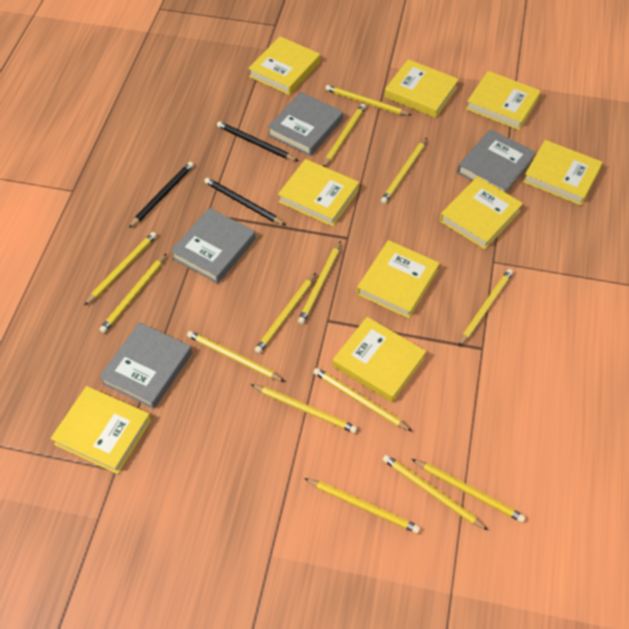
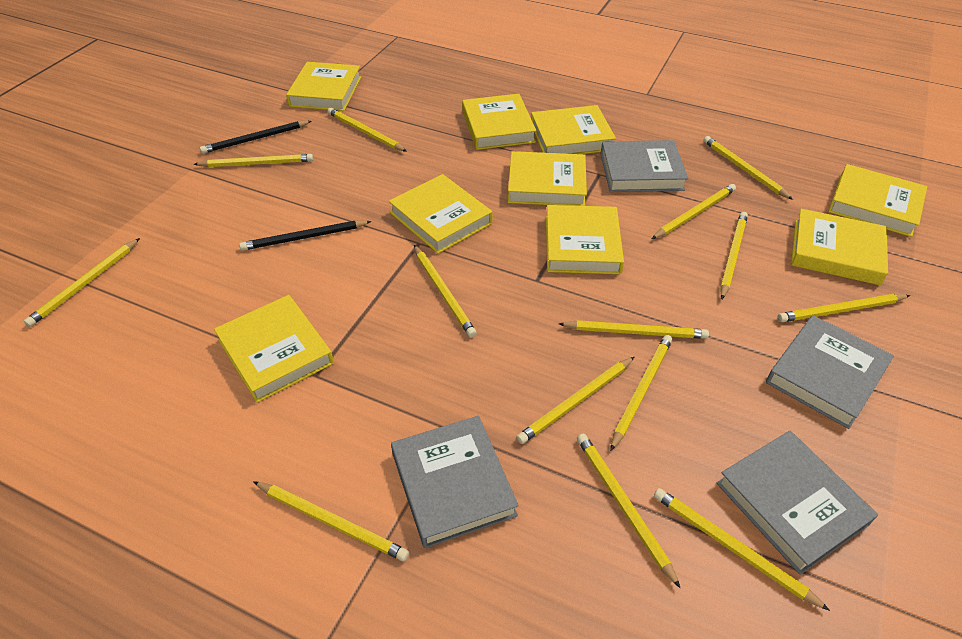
black pencil: 3 -> 2

